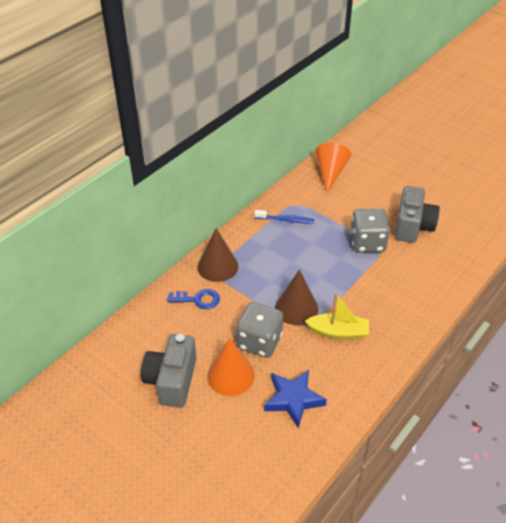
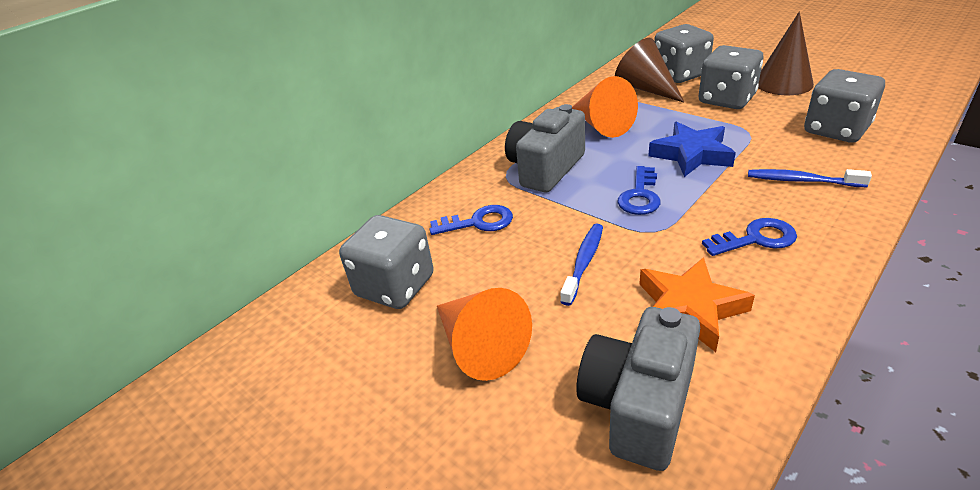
blue key: 1 -> 3
blue toothbrush: 1 -> 2
grey dice: 2 -> 4
orange star: 0 -> 1
yellow boat: 1 -> 0

